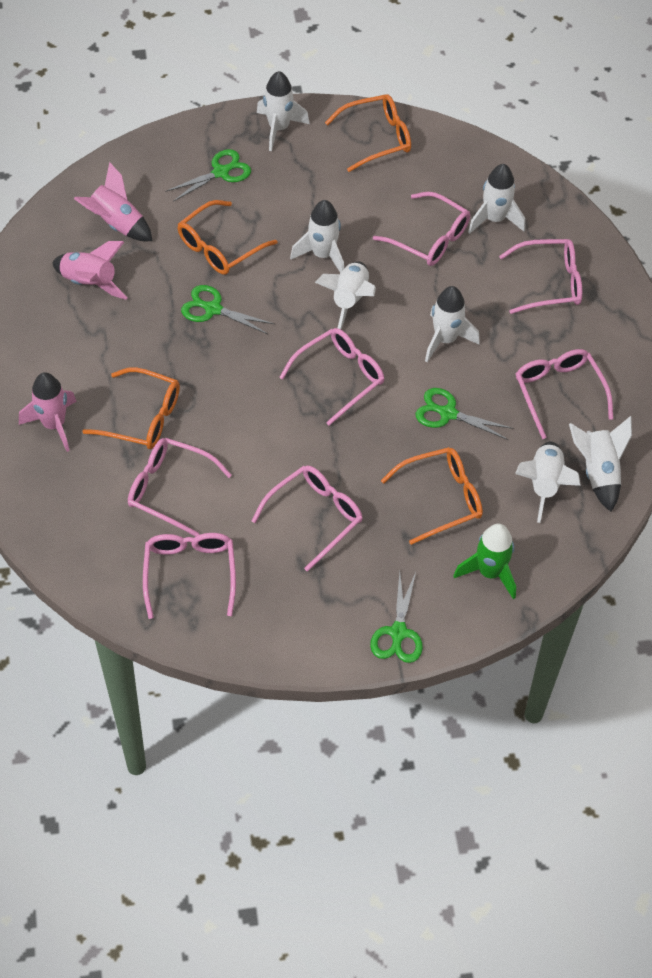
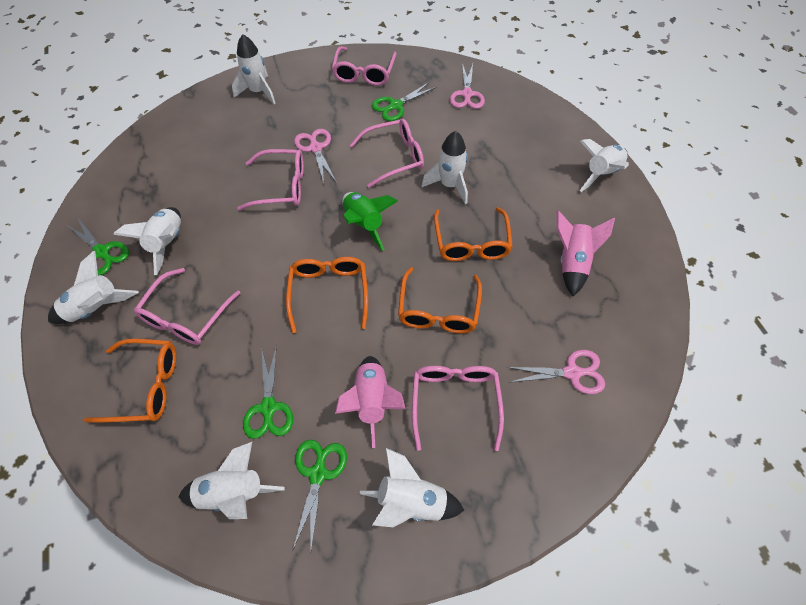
pink glasses: 7 -> 5
pink rocket: 3 -> 2
pink scissors: 0 -> 3

